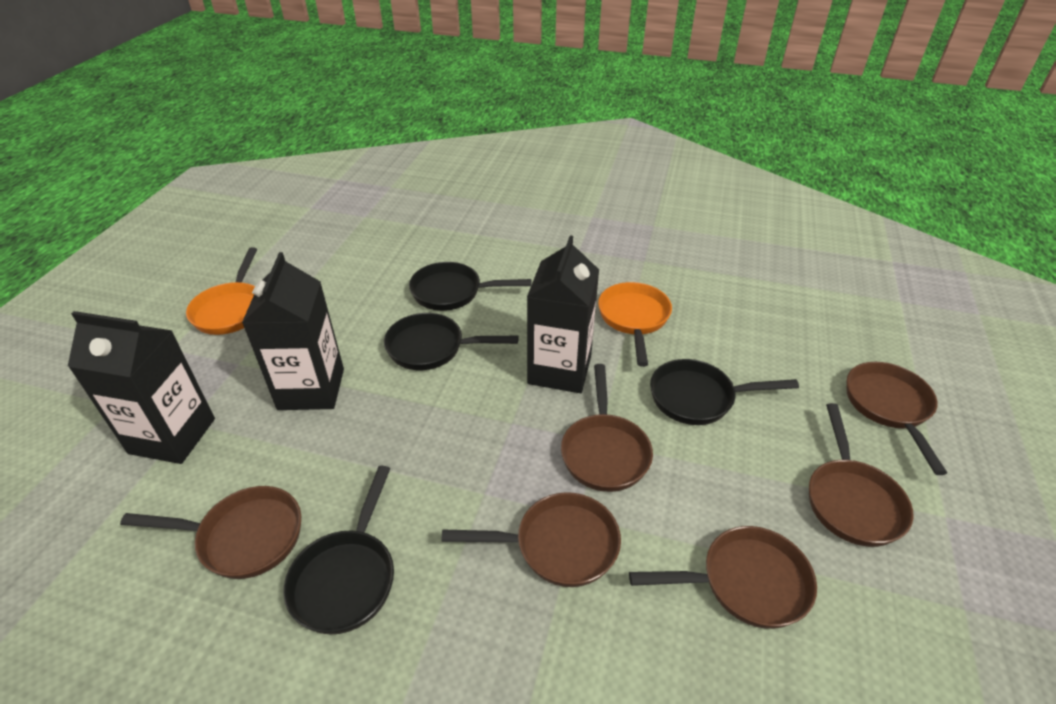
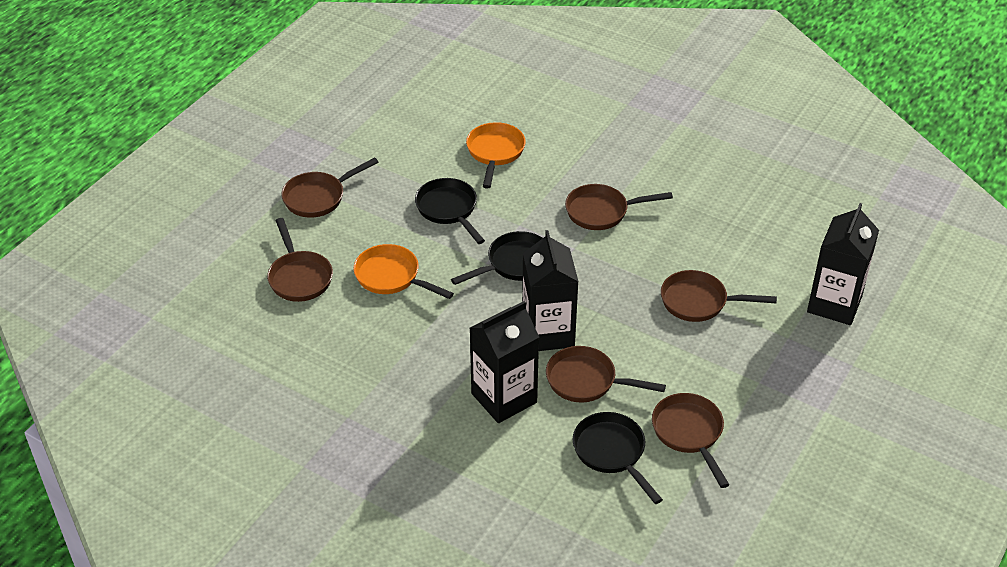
black pan: 4 -> 3

